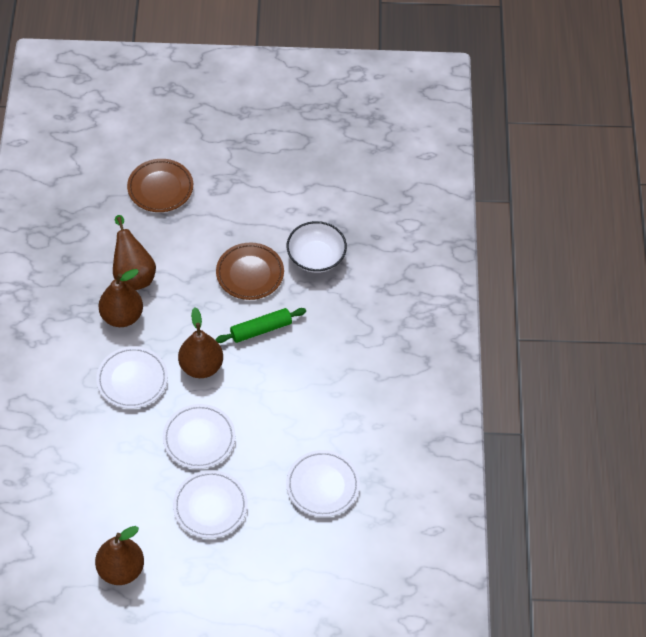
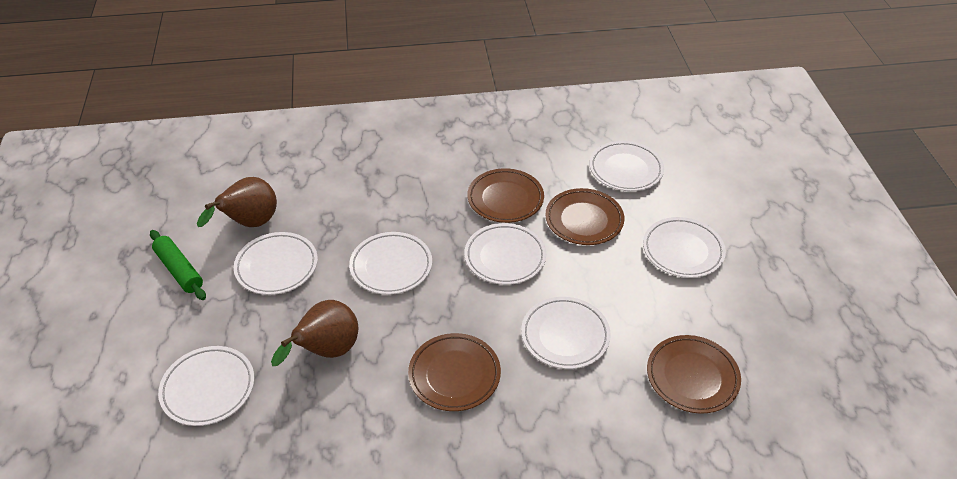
brown pear: 4 -> 2
brown plate: 2 -> 4
white bowl: 1 -> 0
white plate: 4 -> 7

